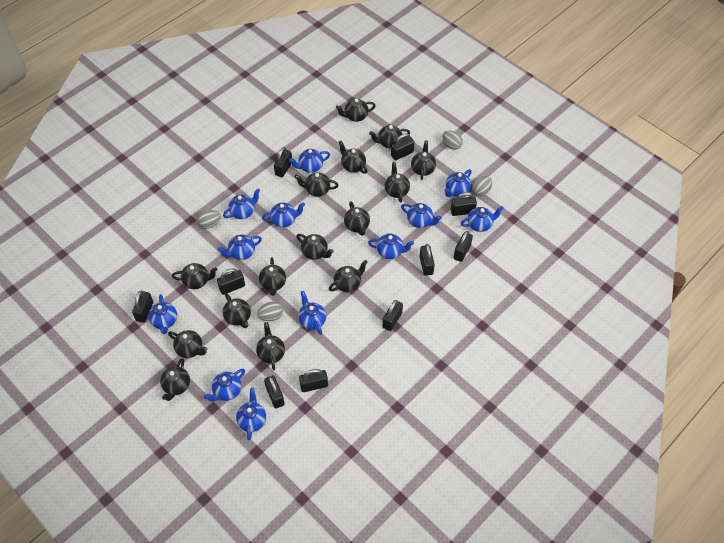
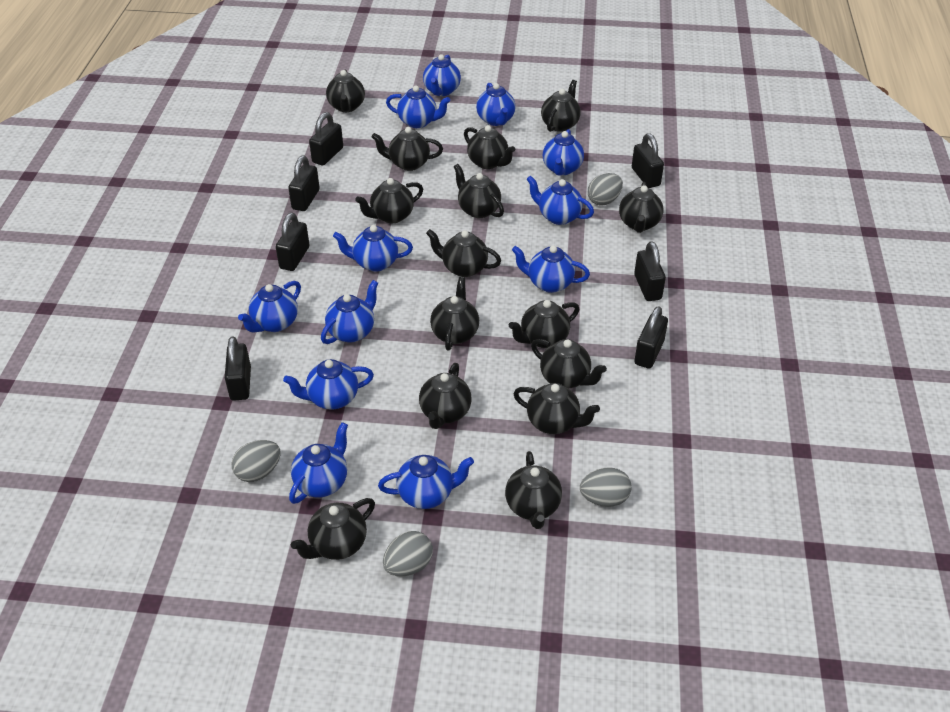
black padlock: 10 -> 7

